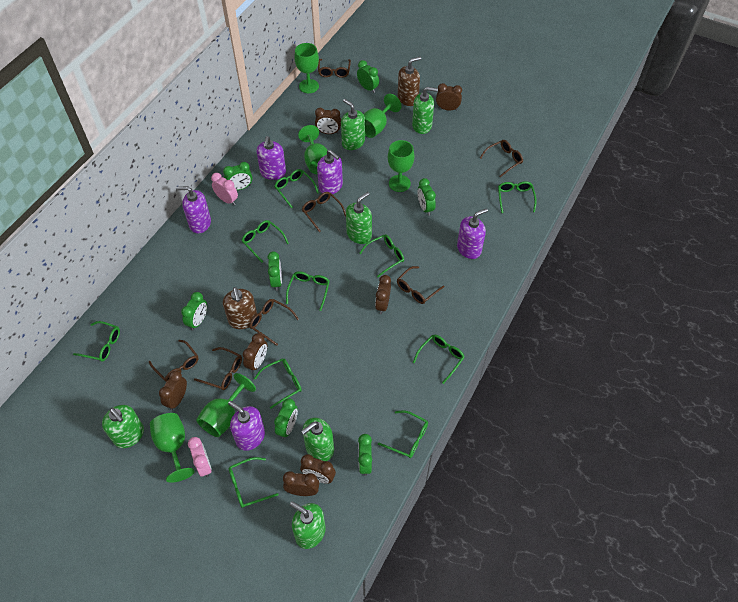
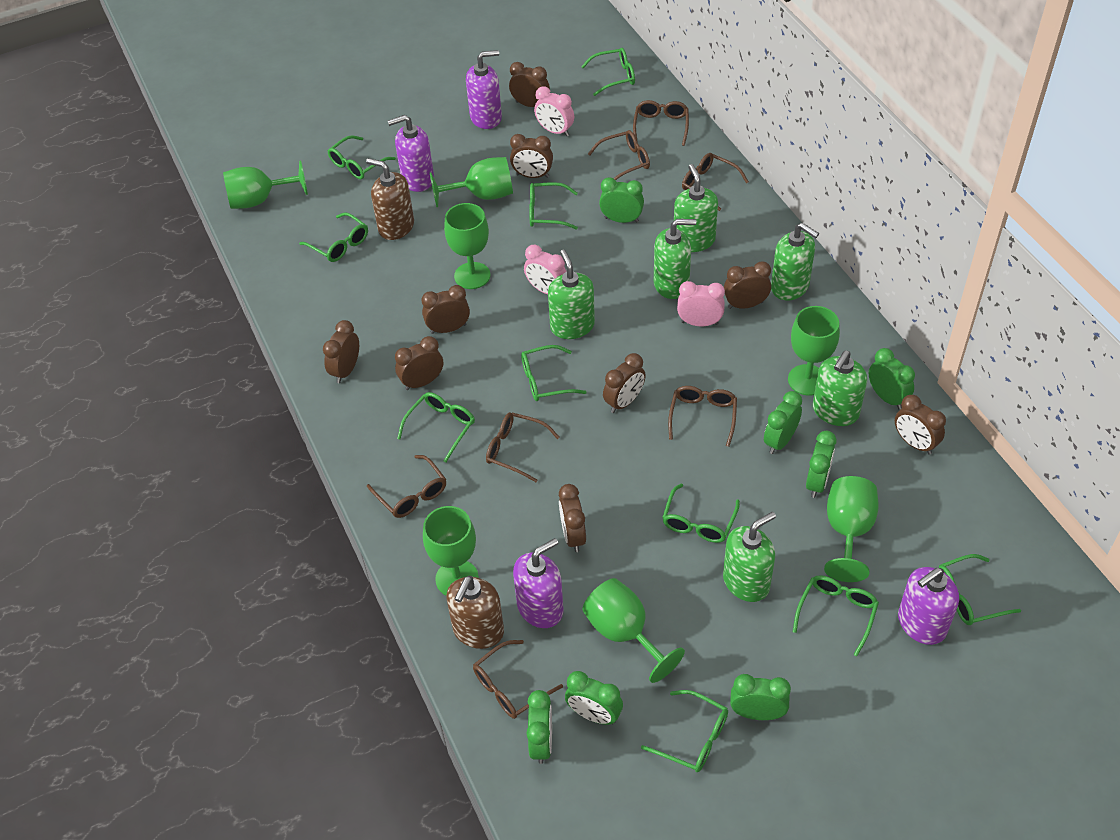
brown clock: 7 -> 9
green goblet: 6 -> 7
pink clock: 2 -> 3
purple soap dispenser: 5 -> 4

